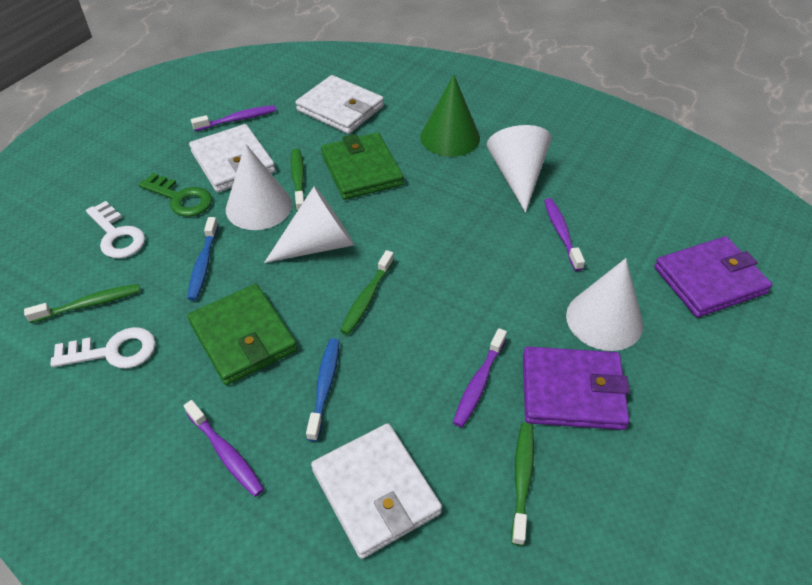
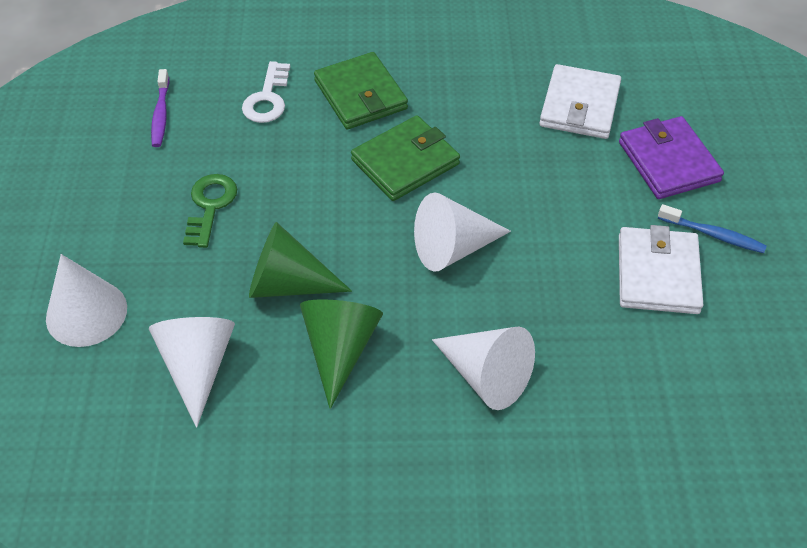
blue toothbrush: 2 -> 1
green cone: 1 -> 2
green toothbrush: 4 -> 0
purple toothbrush: 4 -> 1
purple wallet: 2 -> 1
white key: 2 -> 1
white wallet: 3 -> 2

